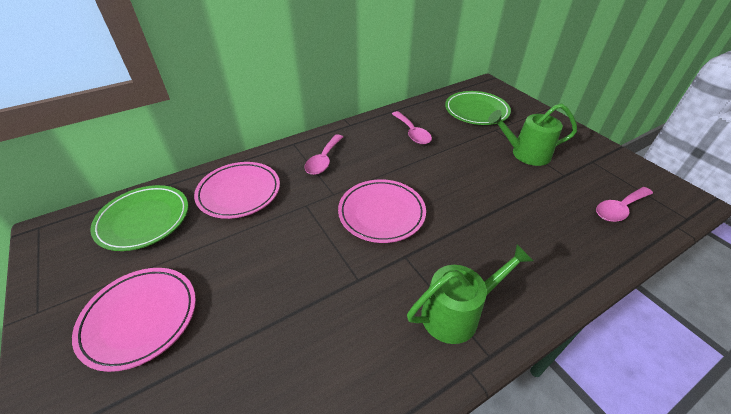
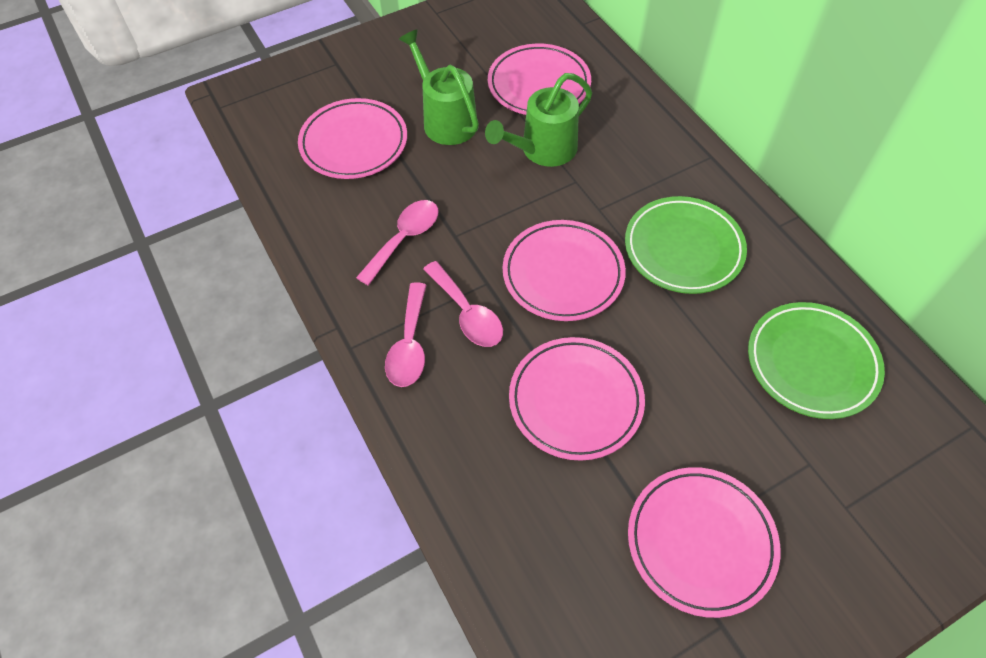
pink plate: 3 -> 5

